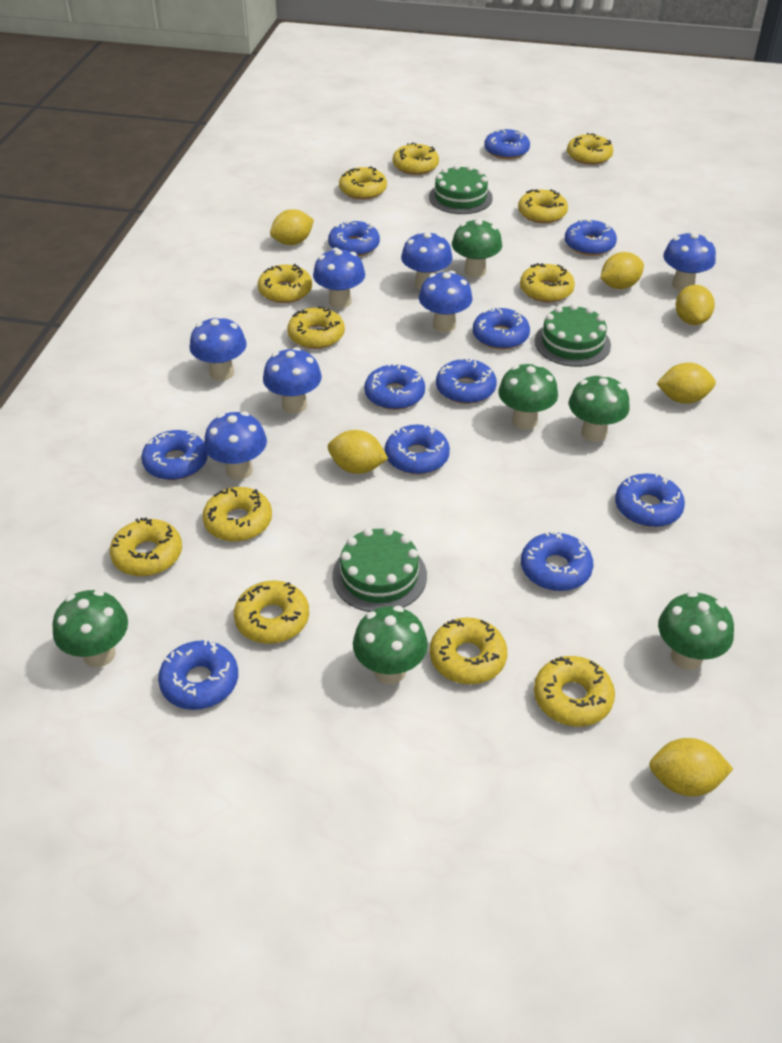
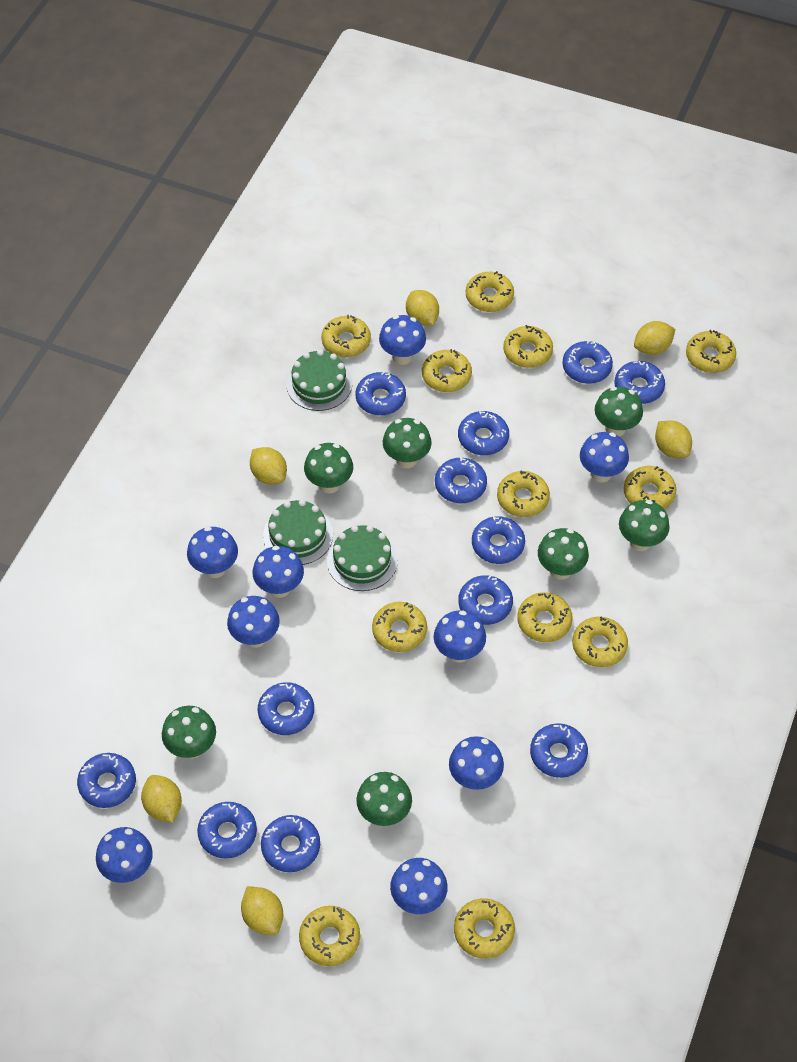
blue donut: 11 -> 12
blue mushroom: 7 -> 9
green mushroom: 6 -> 7

